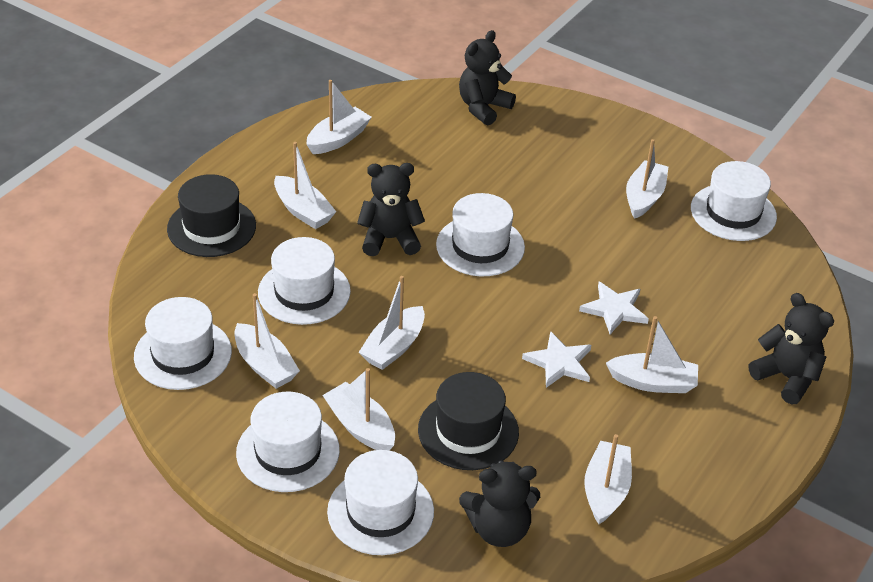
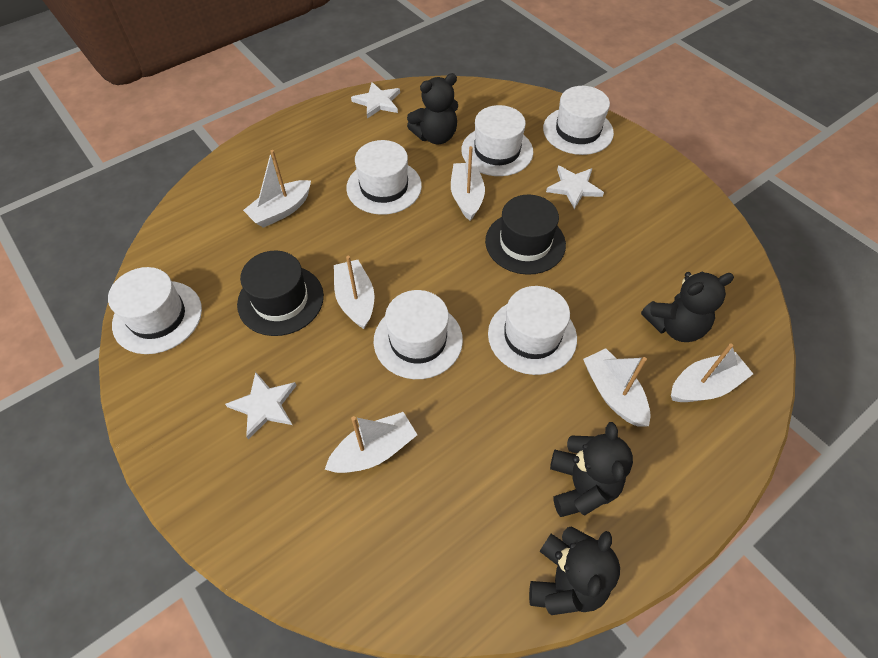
white boat: 8 -> 6
white star: 2 -> 3

